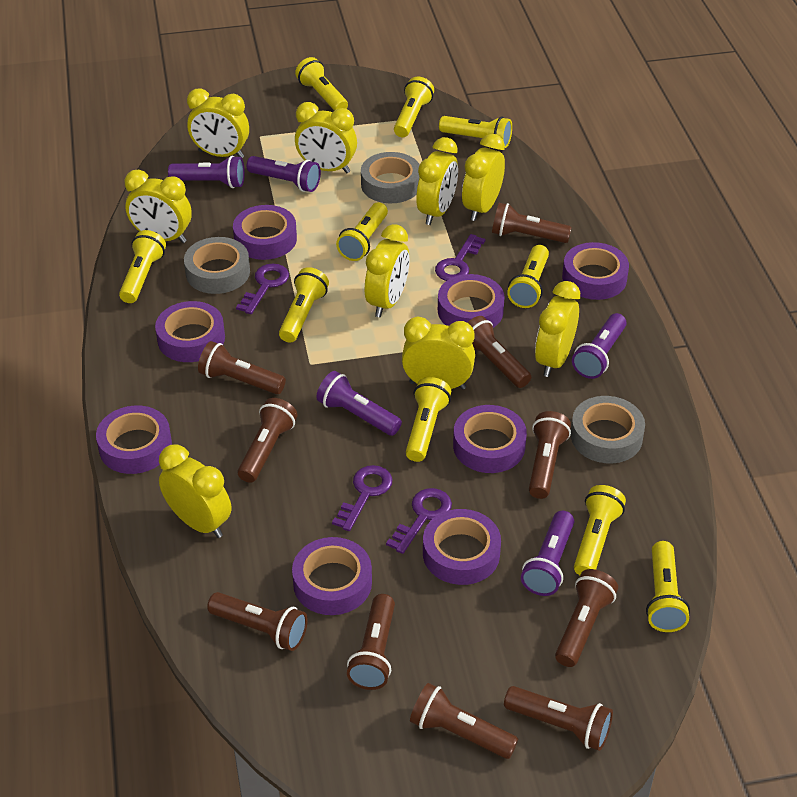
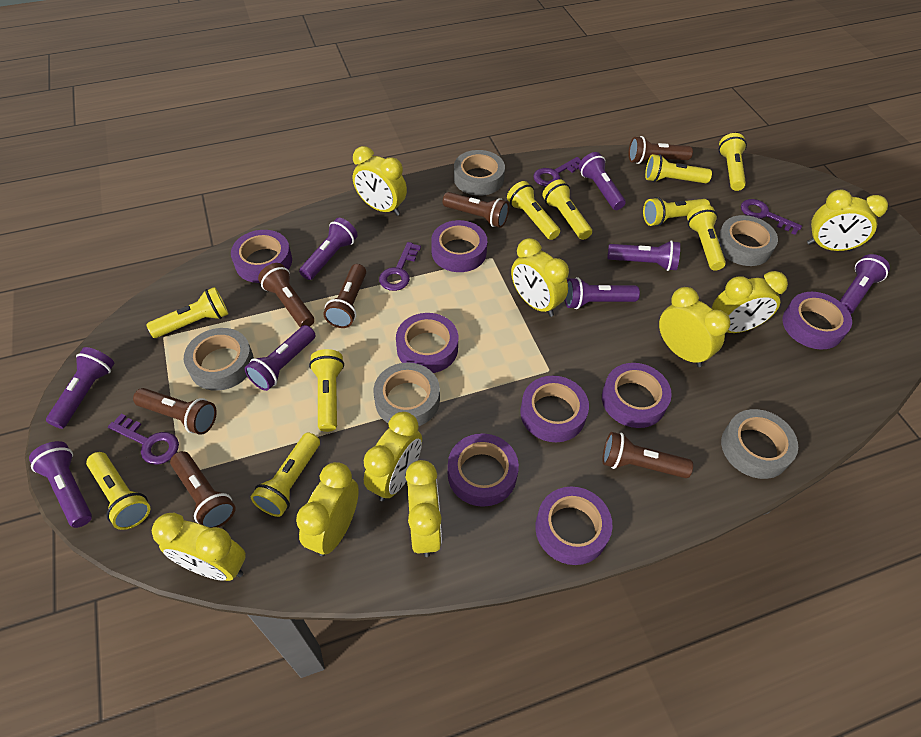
brown flashlight: 10 -> 7
grey tape: 3 -> 5
purple flashlight: 5 -> 8

